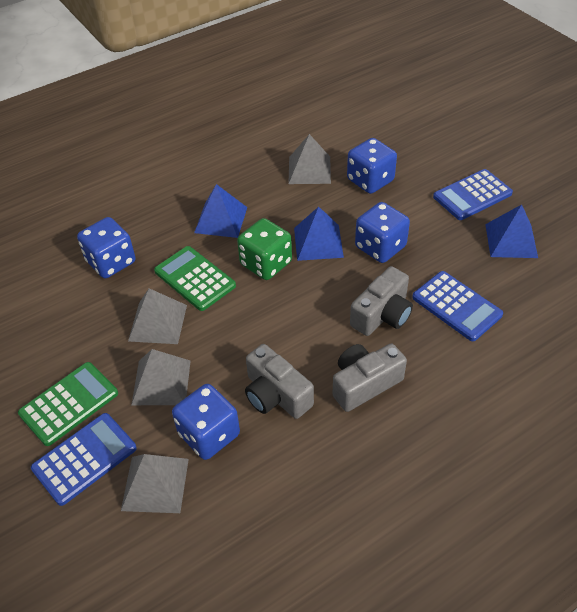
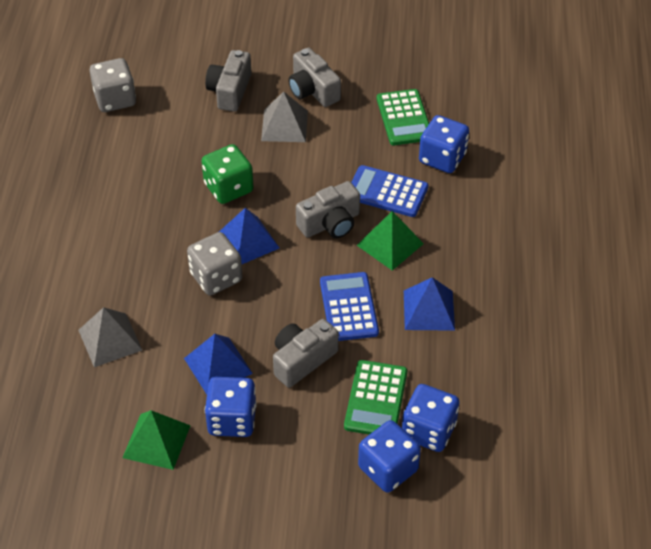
blue calculator: 3 -> 2
green pyramid: 0 -> 2
grey camera: 3 -> 4
grey dice: 0 -> 2
grey pyramid: 4 -> 2

